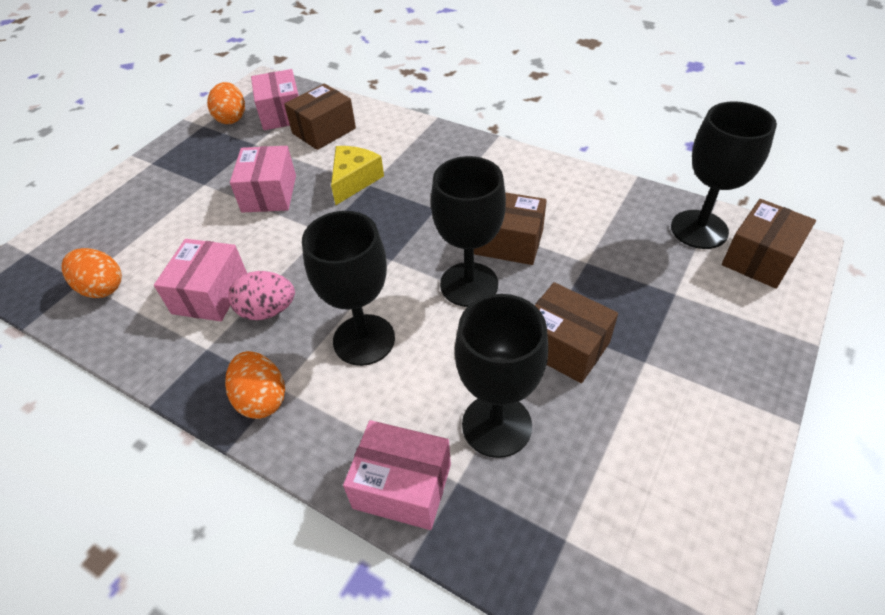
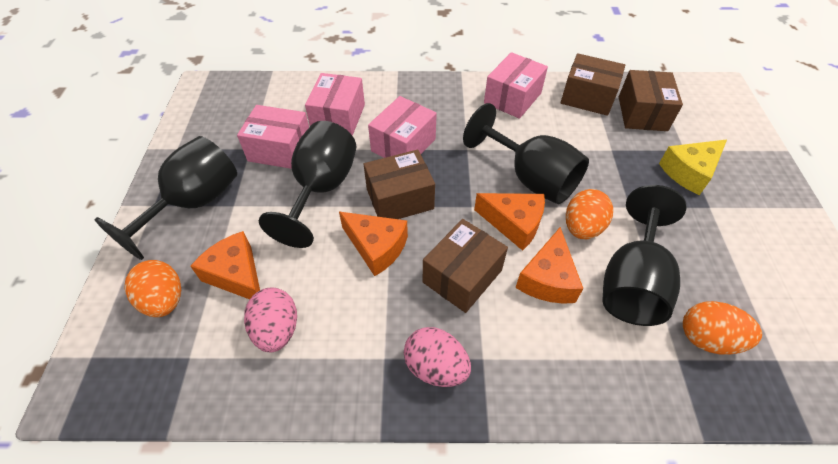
orange cheese: 0 -> 4
pink egg: 1 -> 2

